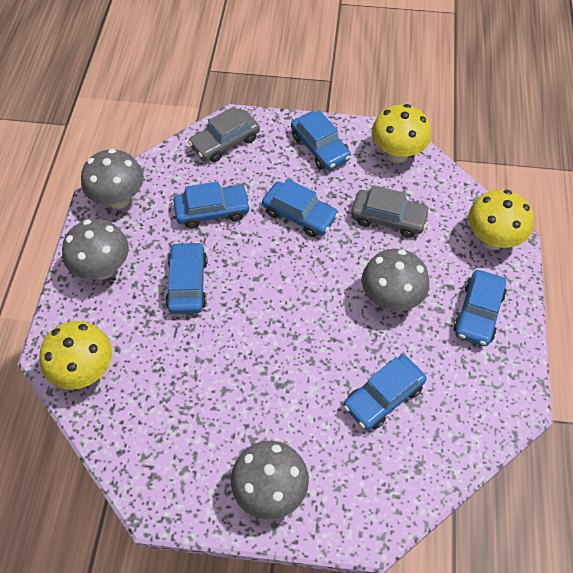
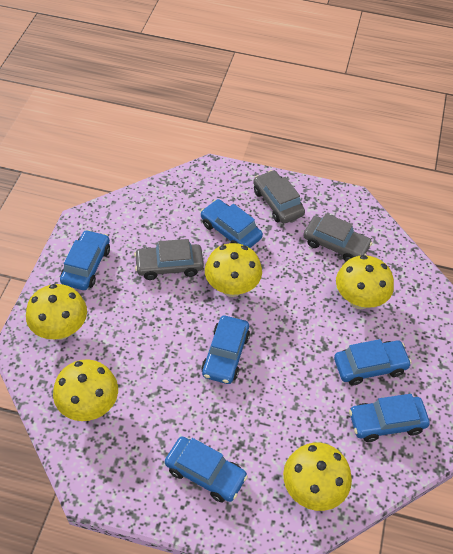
grey car: 2 -> 3
grey mushroom: 4 -> 0
yellow mushroom: 3 -> 5

